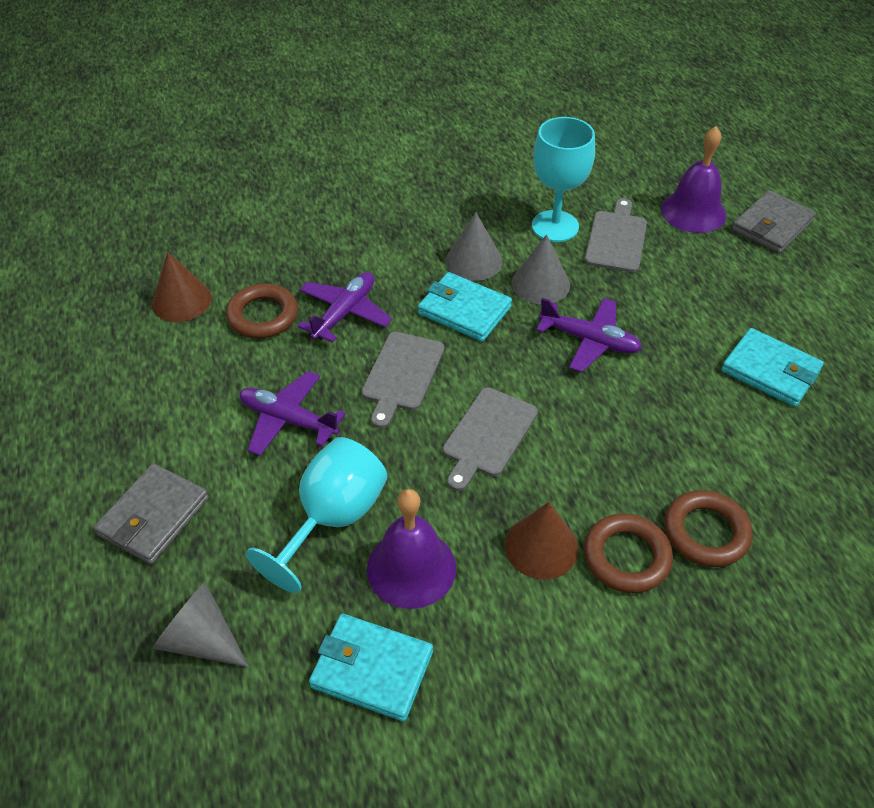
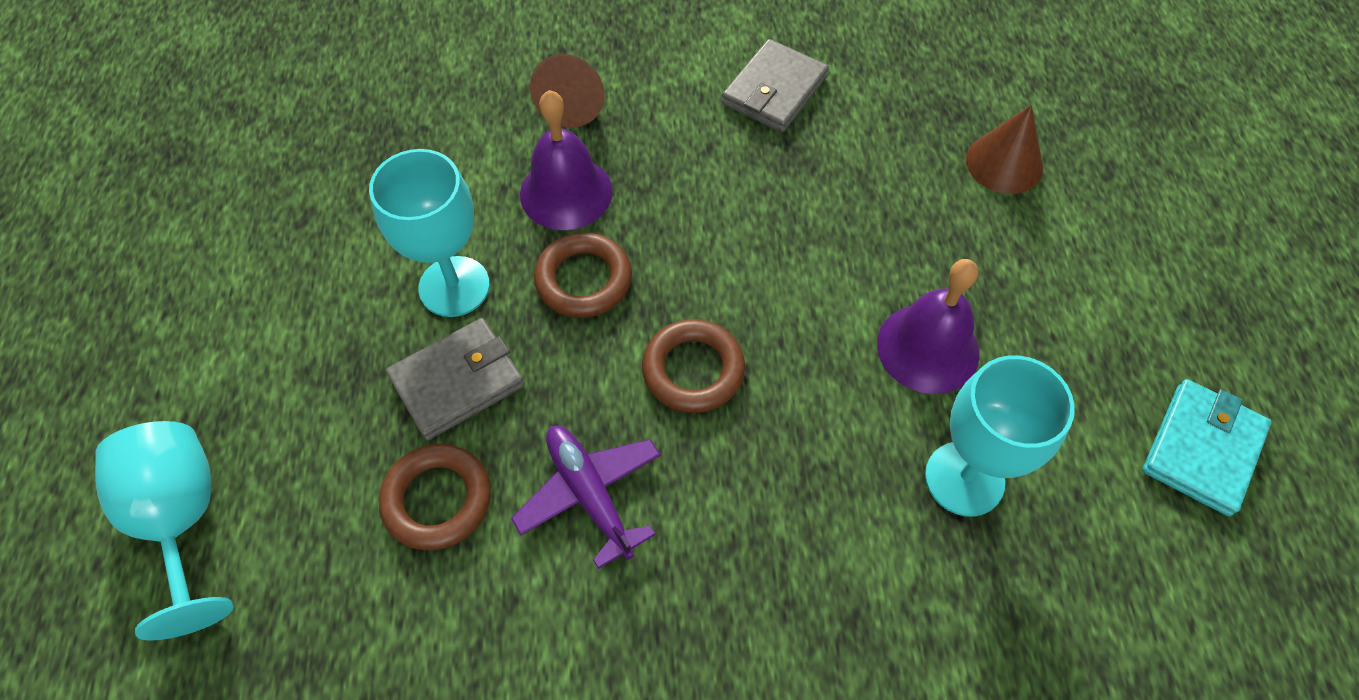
grey cone: 3 -> 0
grey cutting board: 3 -> 0
purple plane: 3 -> 1
turquoise goblet: 2 -> 3
turquoise wallet: 3 -> 1

